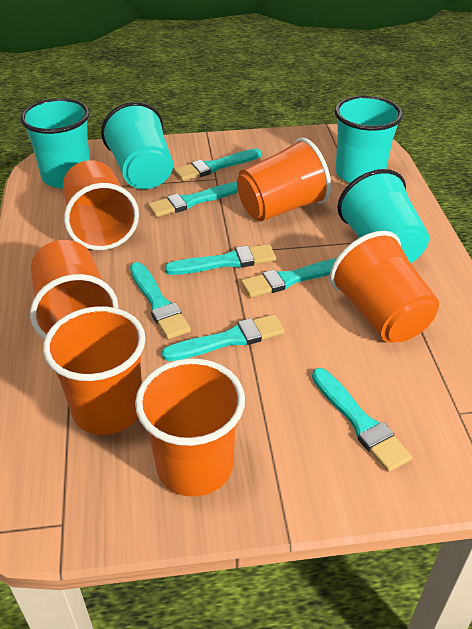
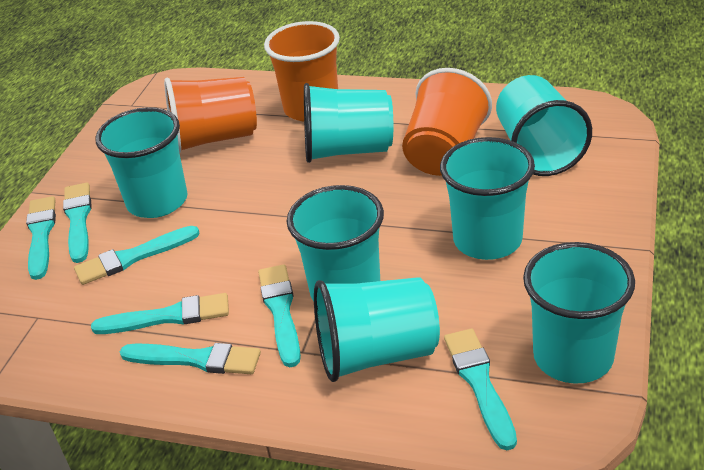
orange cup: 6 -> 3
turquoise cup: 4 -> 7

